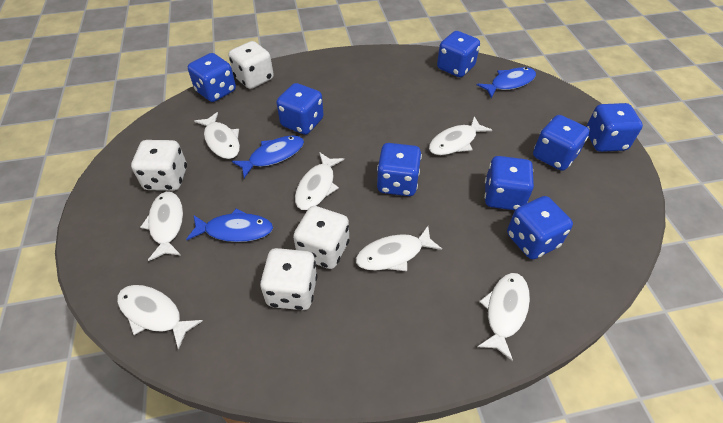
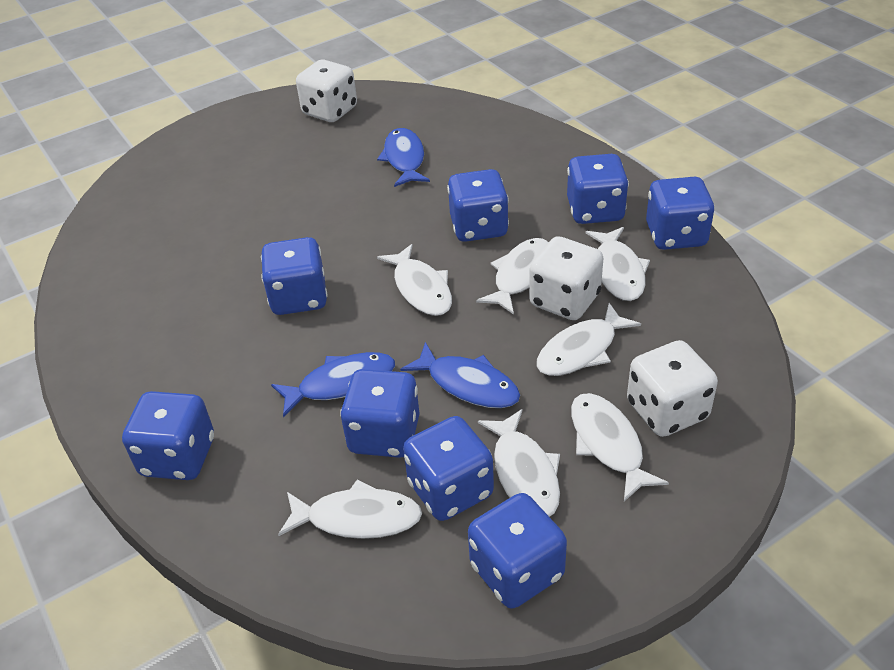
white dice: 4 -> 3

